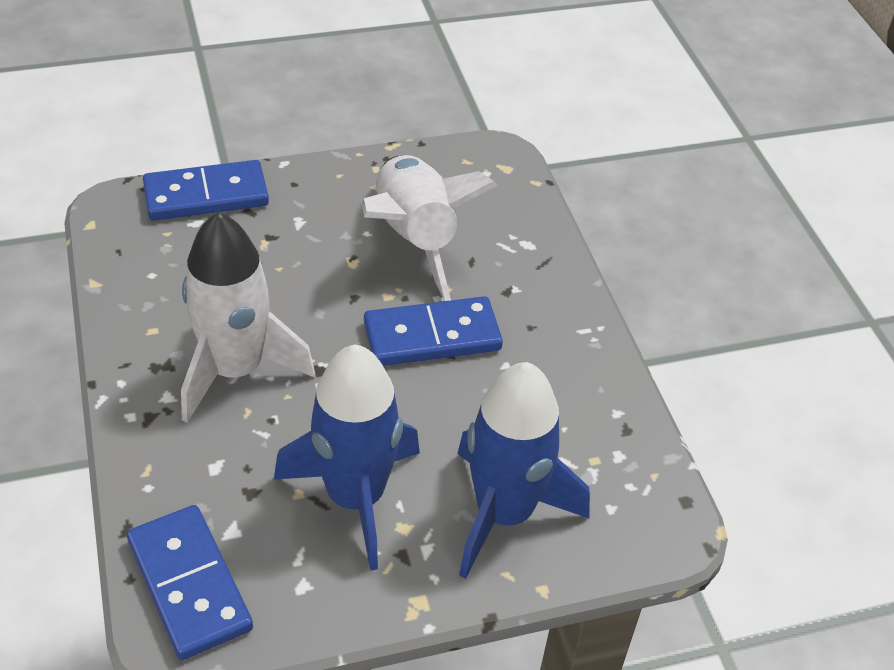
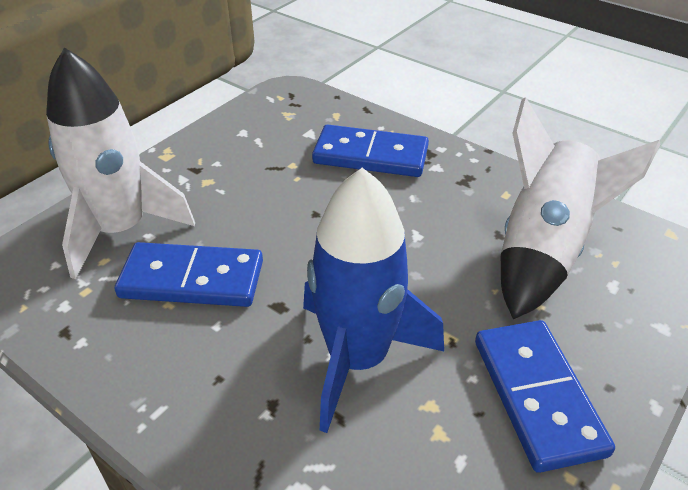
blue rocket: 2 -> 1

